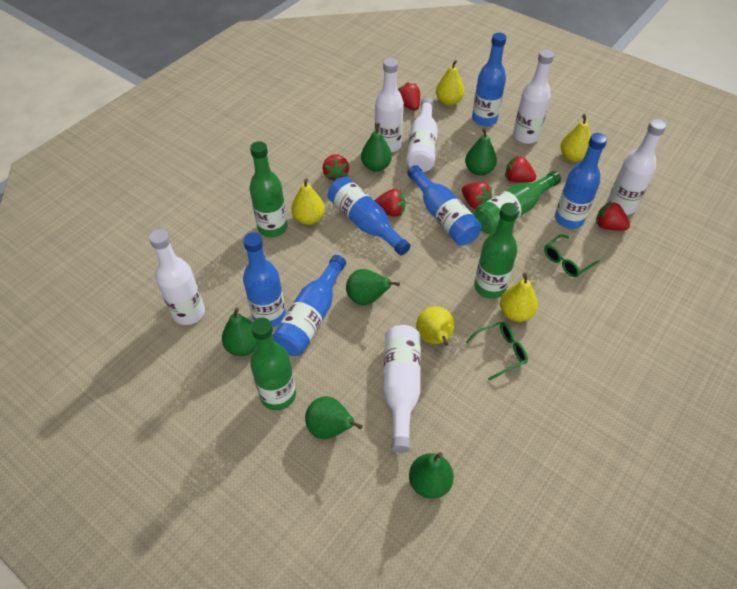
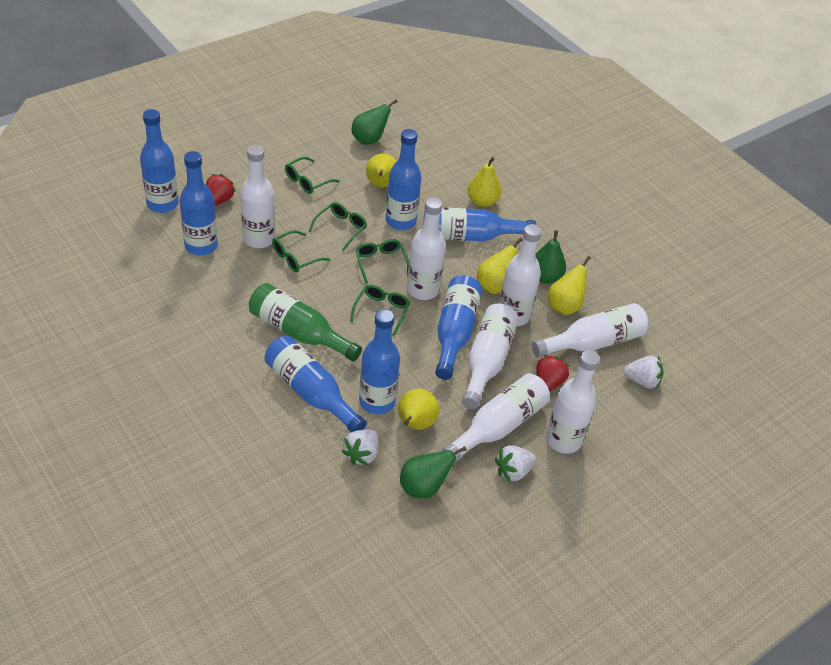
blue bottle: 6 -> 7
green bottle: 4 -> 1
green glasses: 2 -> 5
green pear: 6 -> 3
red strawberry: 6 -> 2
white bottle: 6 -> 7
white strawberry: 0 -> 3

